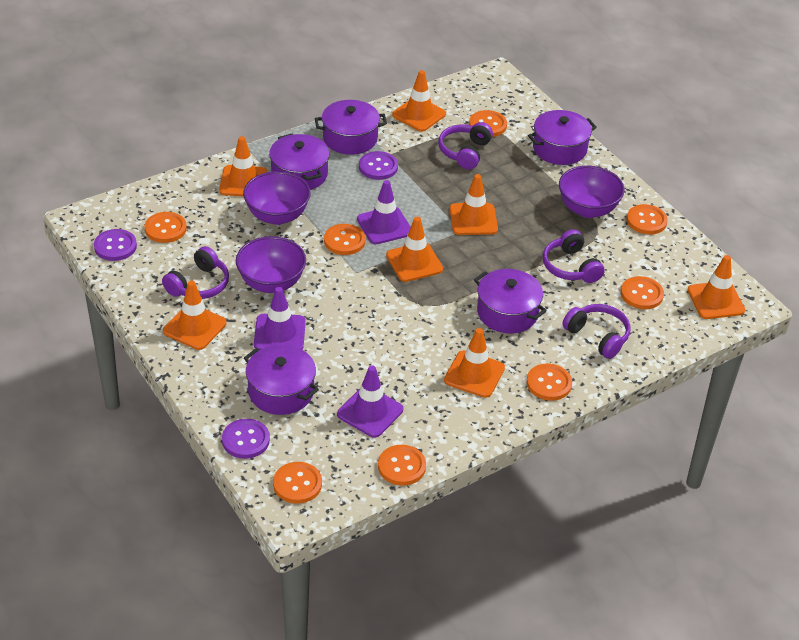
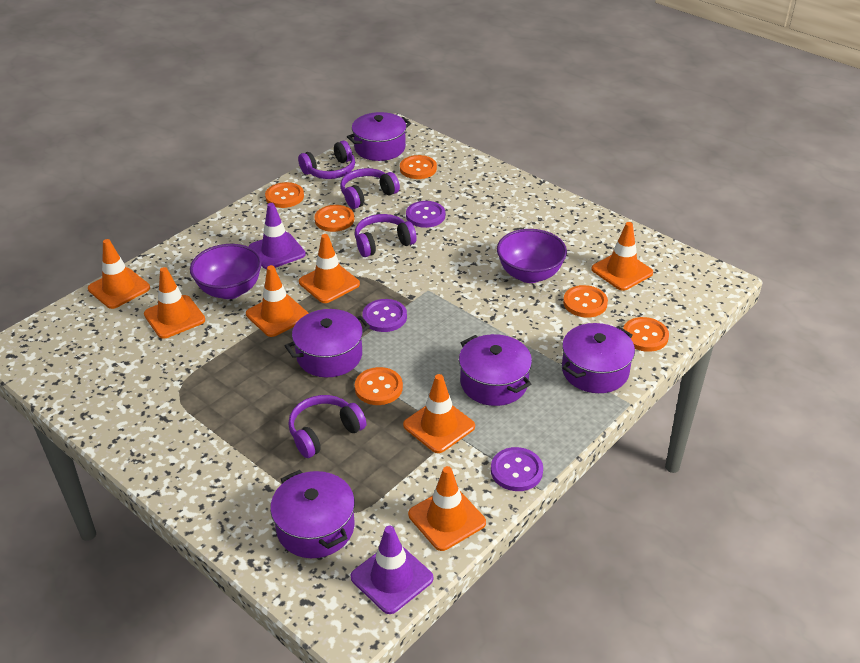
orange button: 8 -> 6
purple bowl: 3 -> 2
purple traffic cone: 3 -> 2

